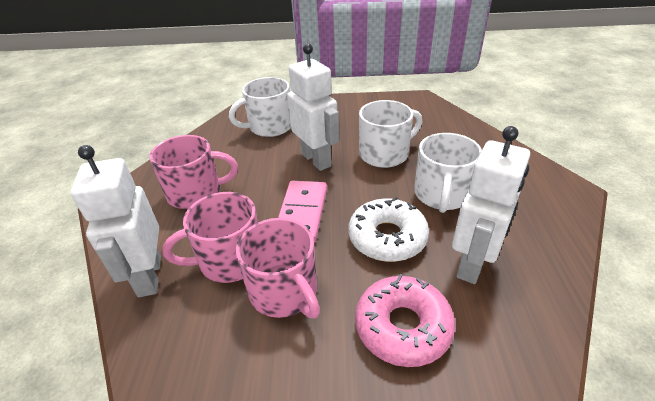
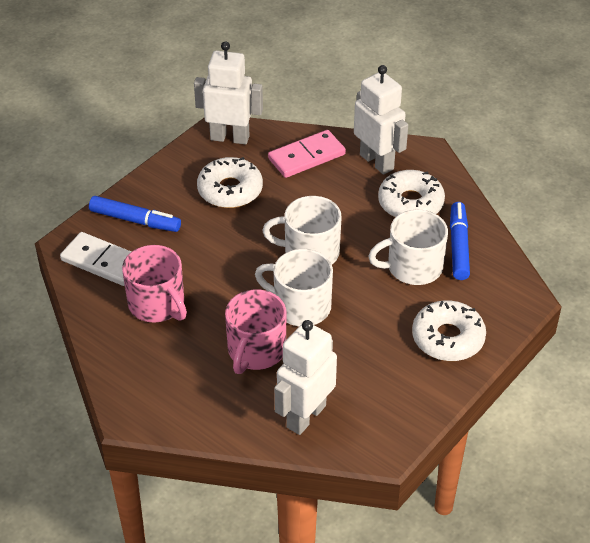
blue marker: 0 -> 2
pink donut: 1 -> 0
pink mug: 3 -> 2
white domino: 0 -> 1
white donut: 1 -> 3

